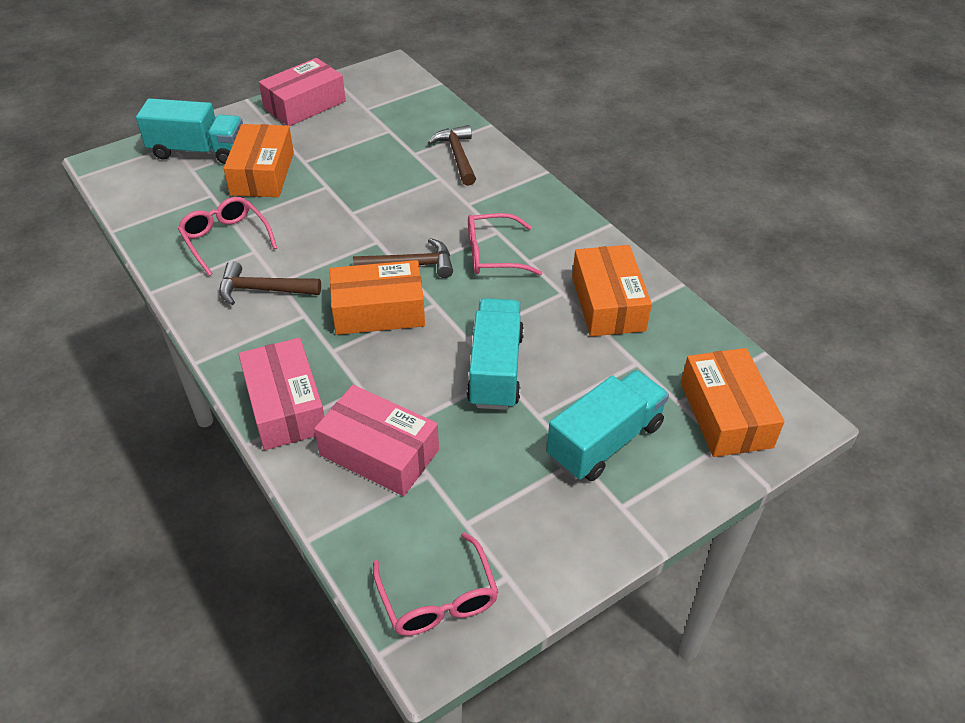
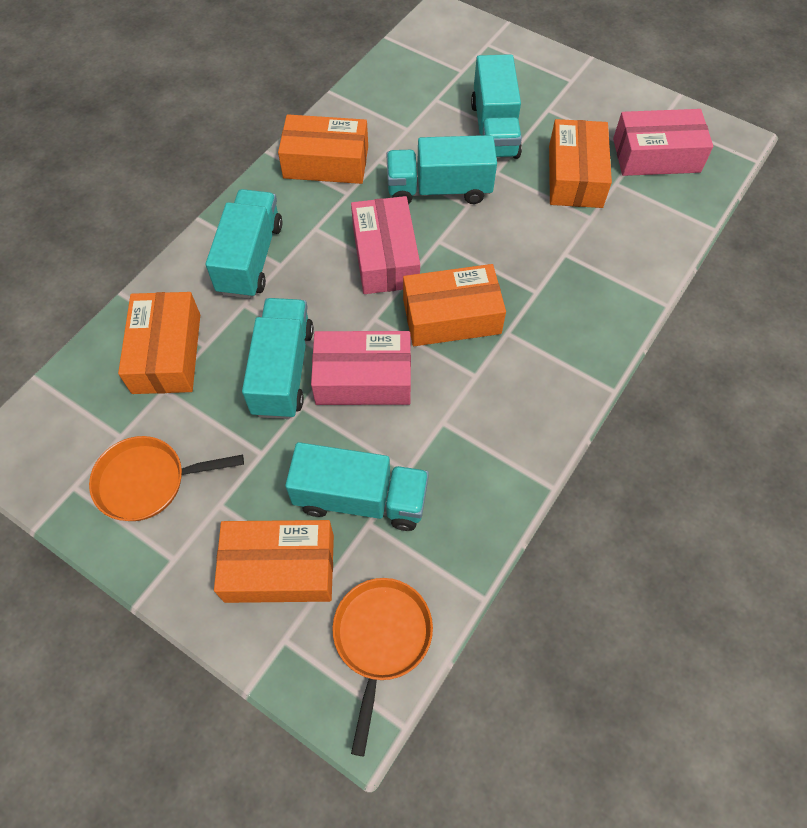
brown hammer: 3 -> 0
orange box: 4 -> 5
orange pan: 0 -> 2
pink glasses: 3 -> 0
turquoise truck: 3 -> 5

